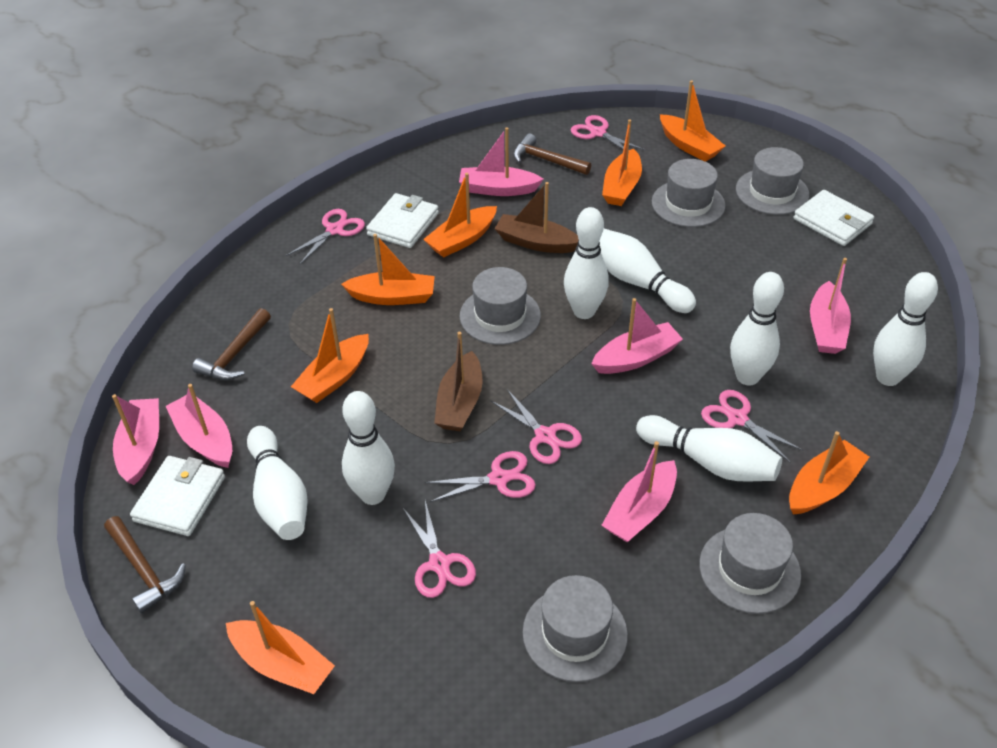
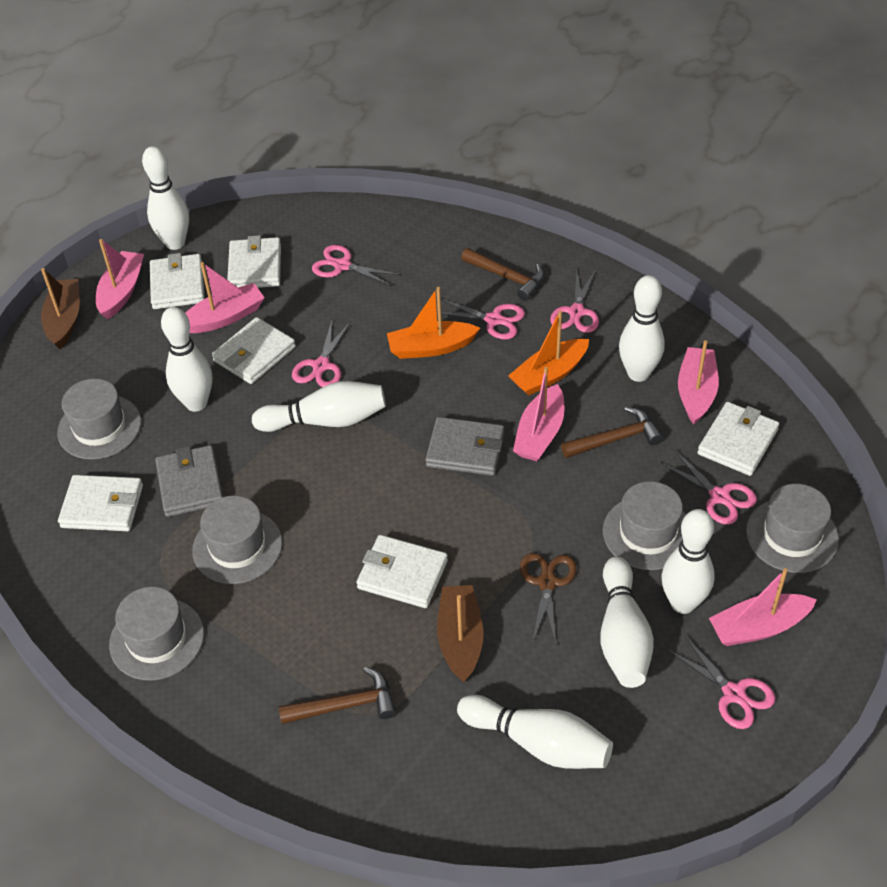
brown scissors: 0 -> 1
grey wallet: 0 -> 2
orange boat: 7 -> 2
pink boat: 6 -> 5
white wallet: 3 -> 6

